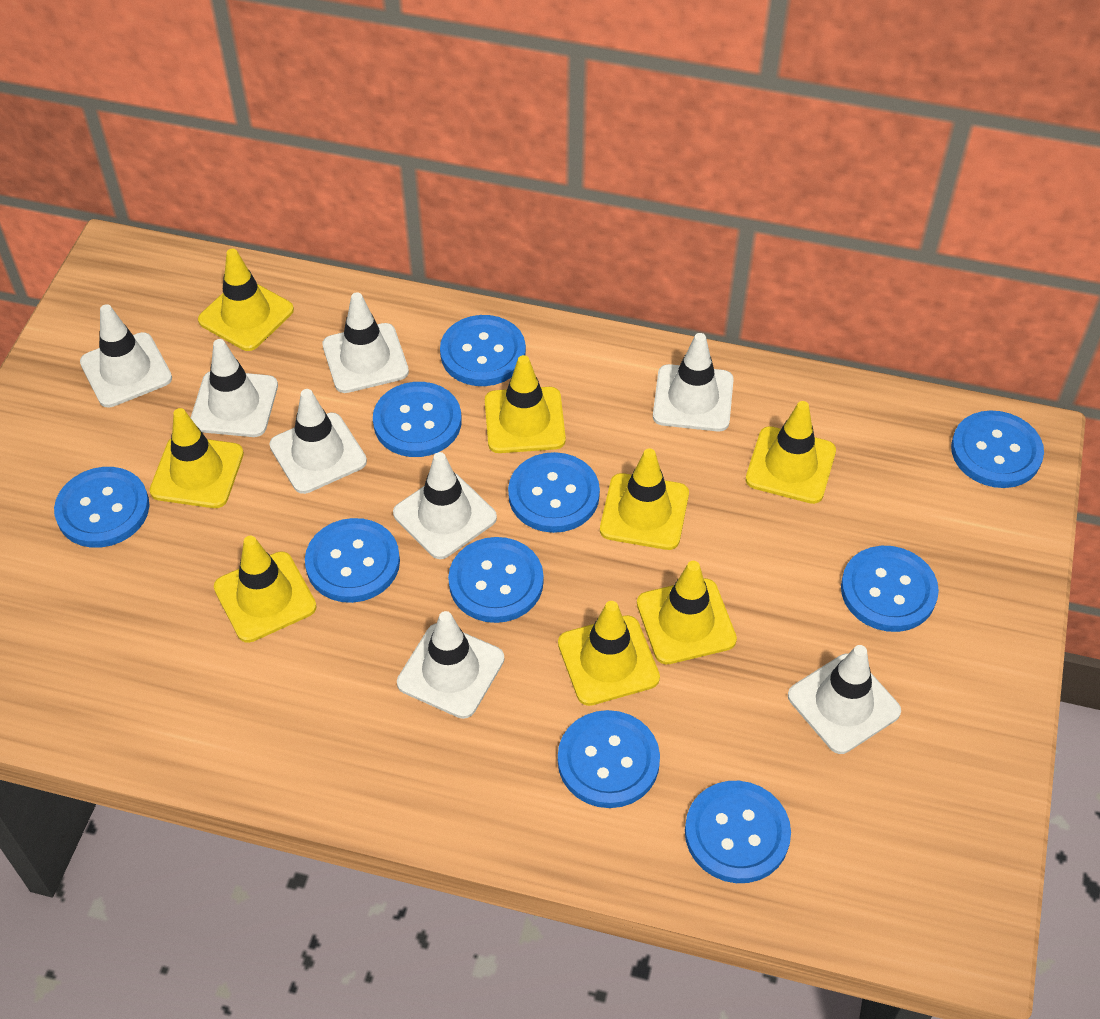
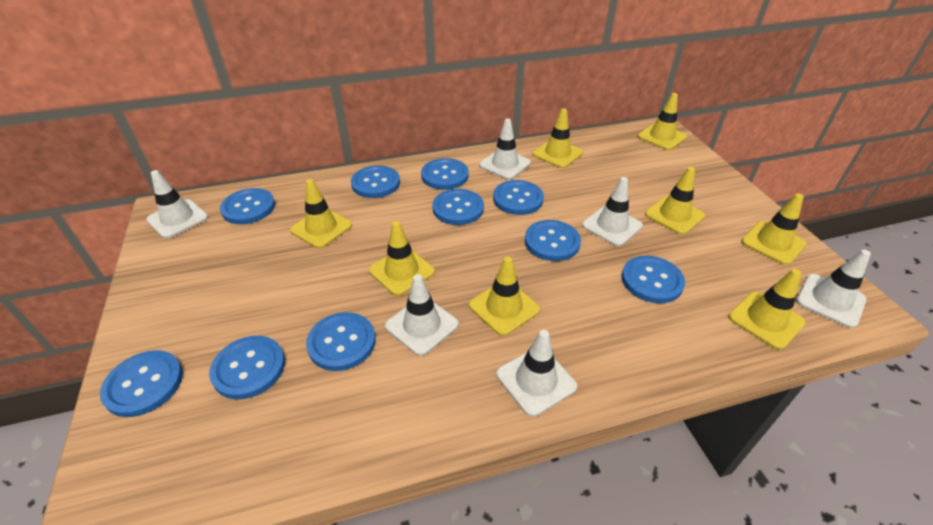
white traffic cone: 8 -> 6

